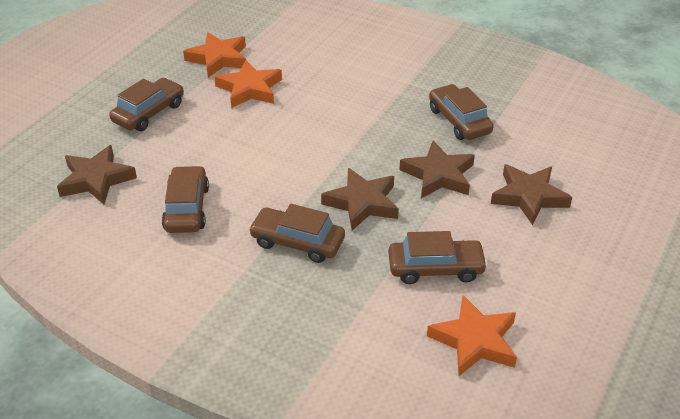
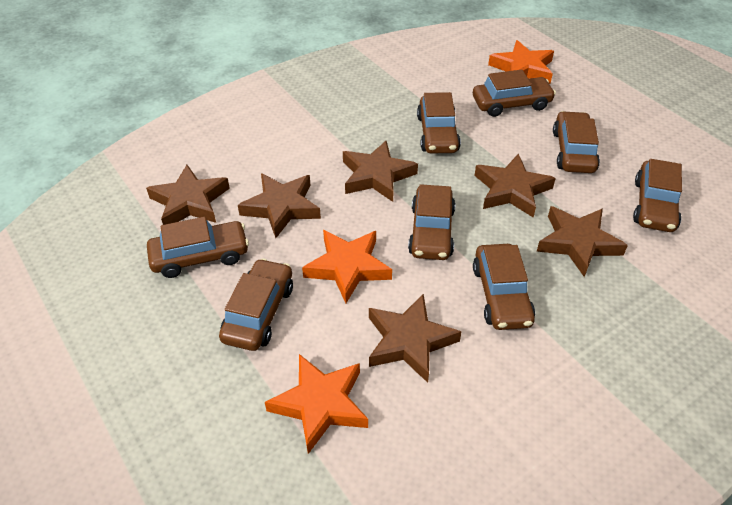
brown car: 5 -> 8
brown star: 4 -> 6

